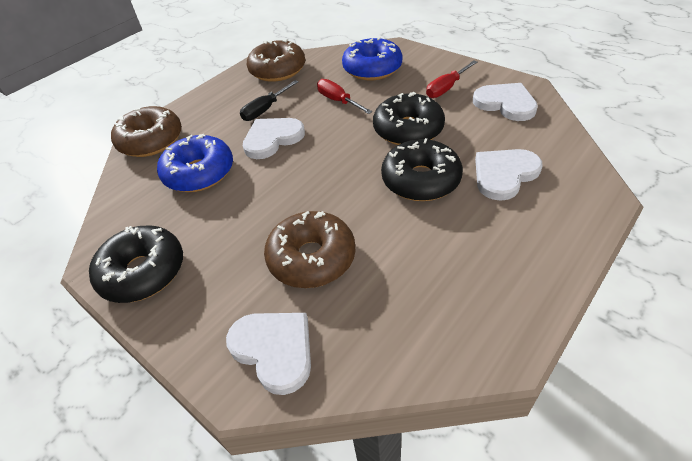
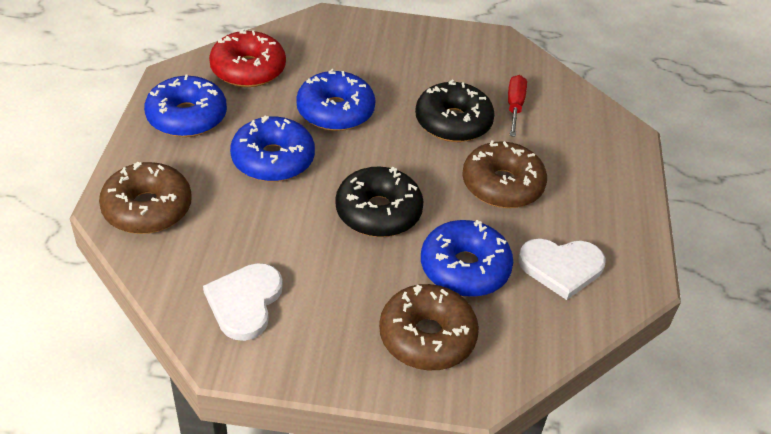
black donut: 3 -> 2
black screwdriver: 1 -> 0
blue donut: 2 -> 4
red donut: 0 -> 1
red screwdriver: 2 -> 1
white heart: 4 -> 2

